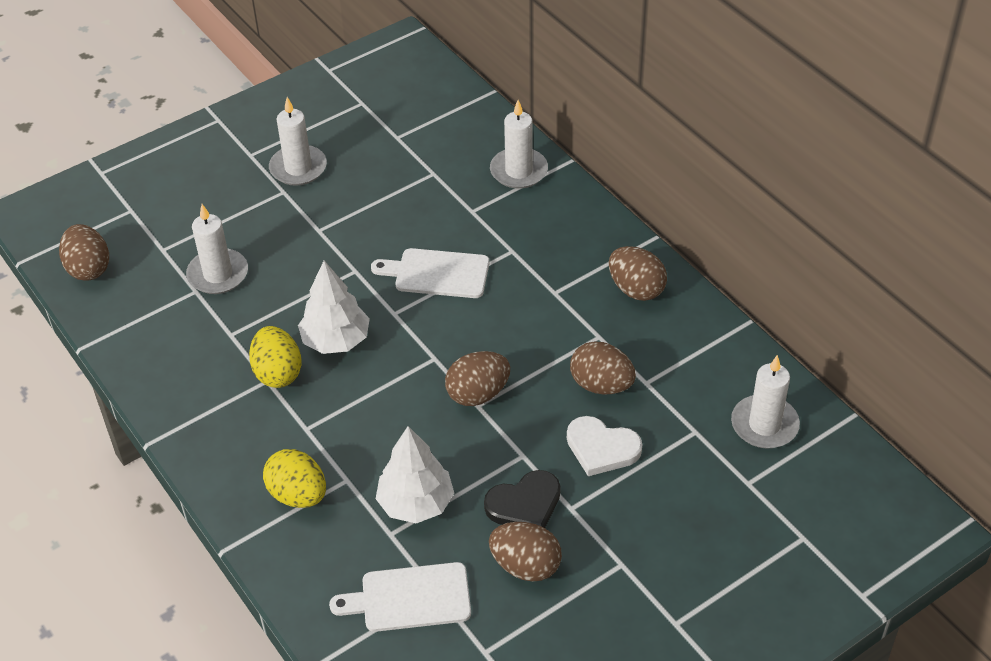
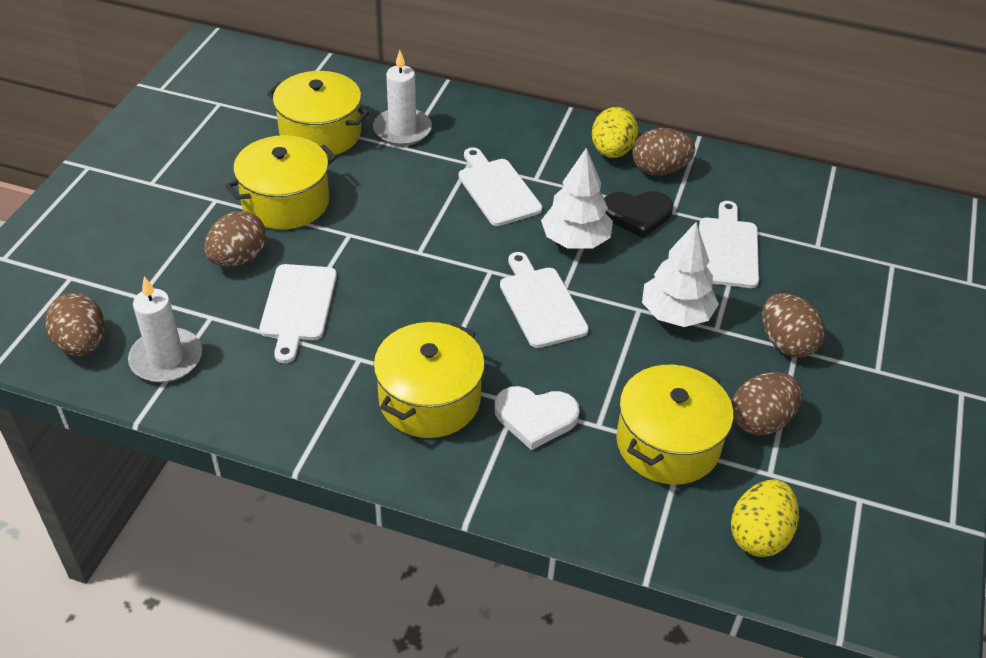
white candle: 4 -> 2
white cutting board: 2 -> 4
yellow pot: 0 -> 4

